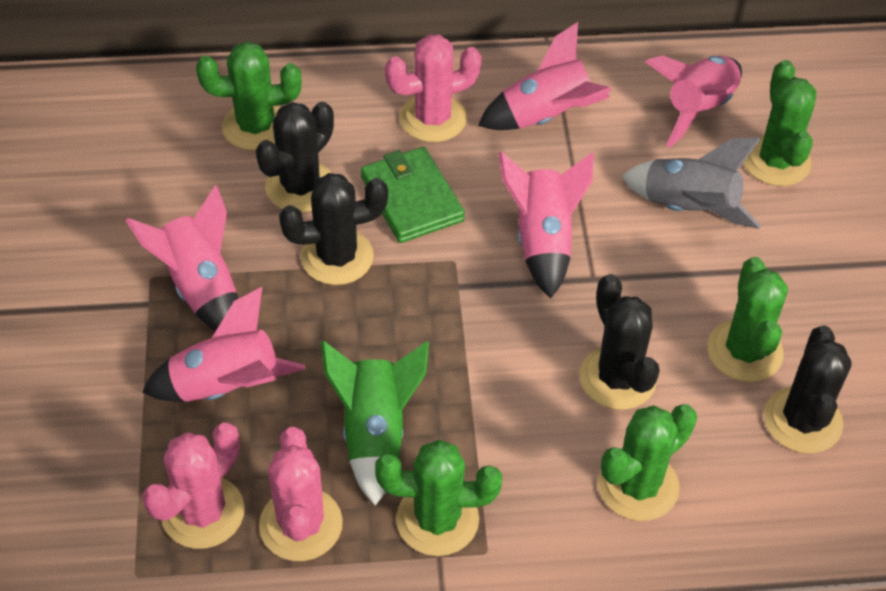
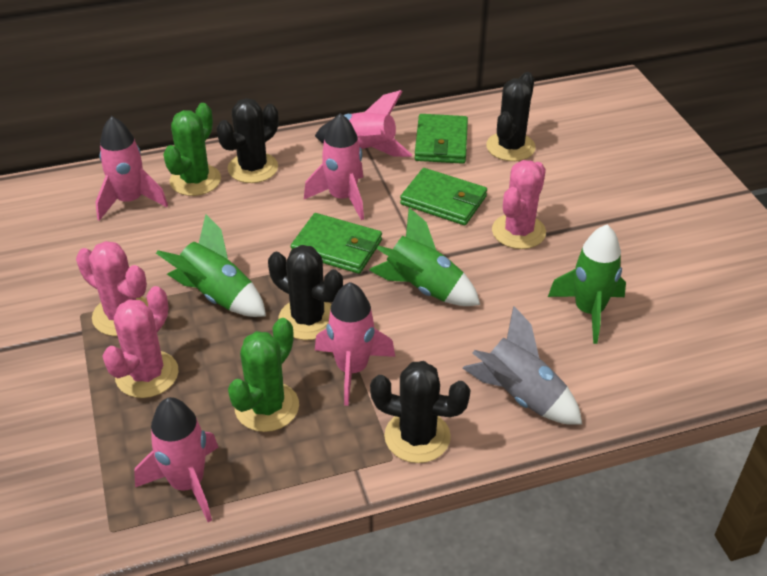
green cactus: 5 -> 2
green rocket: 1 -> 3
green wallet: 1 -> 3

